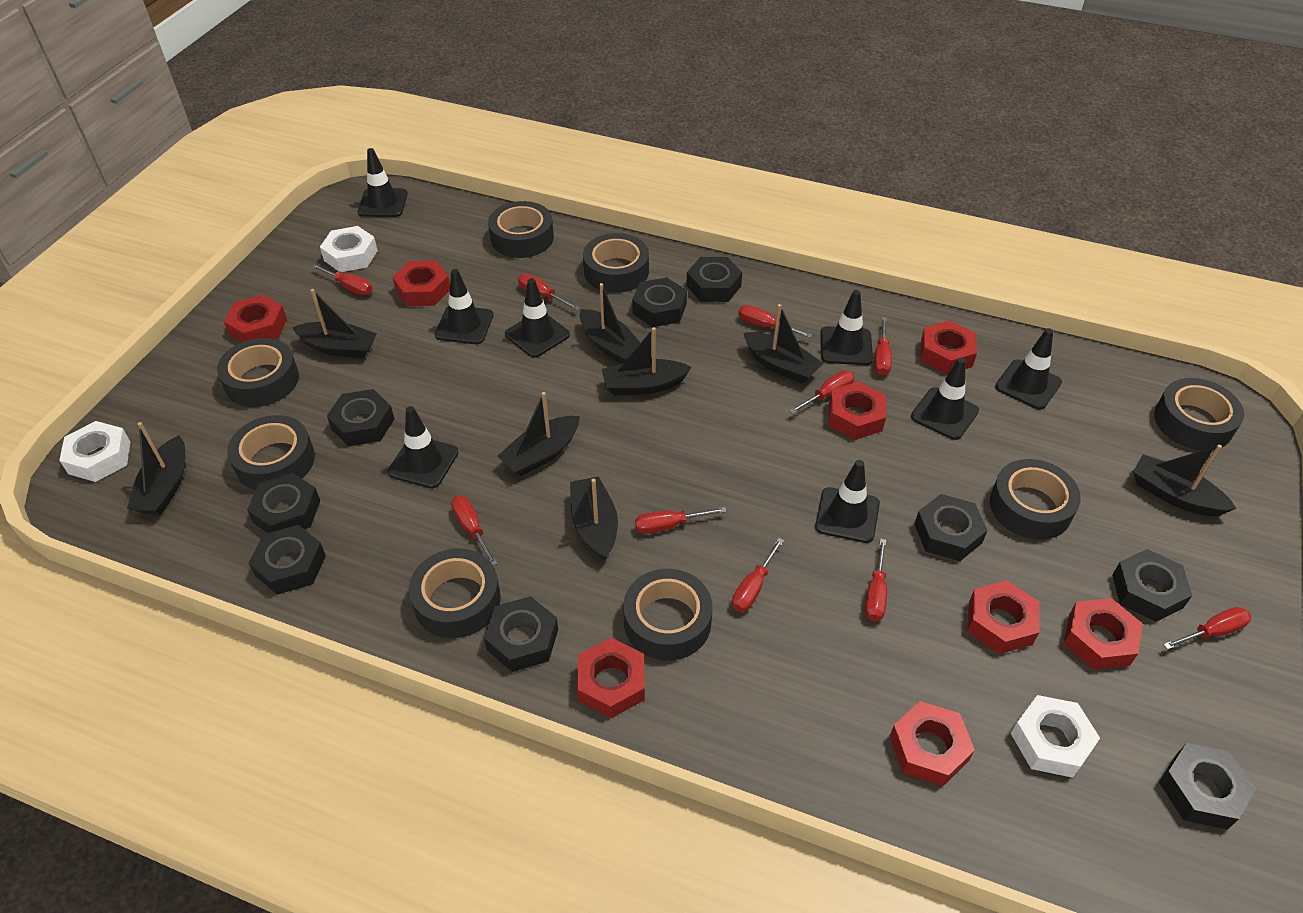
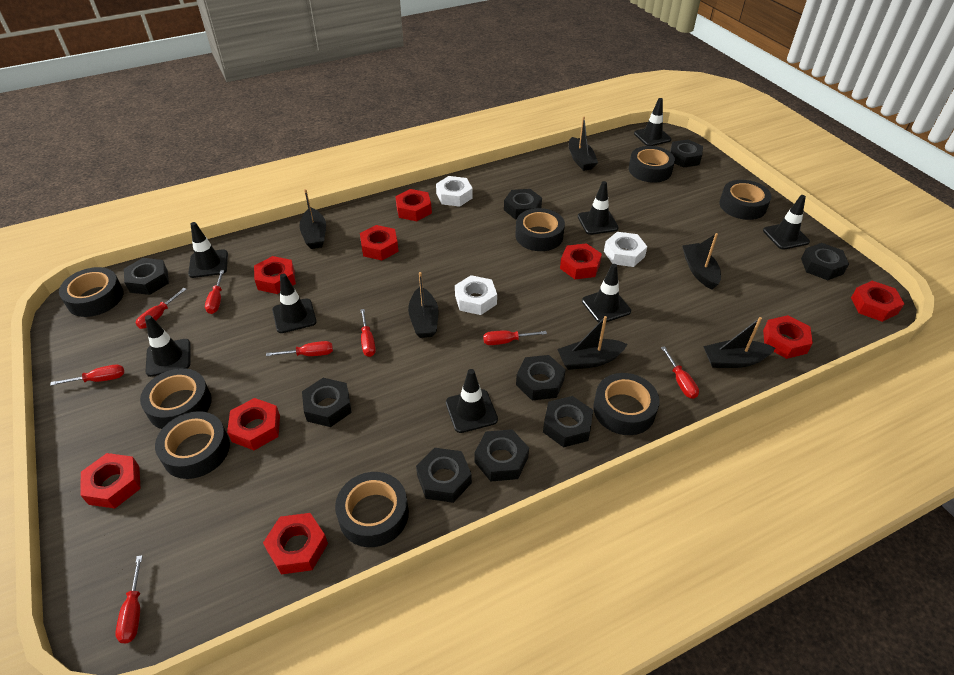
black boat: 8 -> 6
red nut: 8 -> 9
red screwdriver: 10 -> 8

